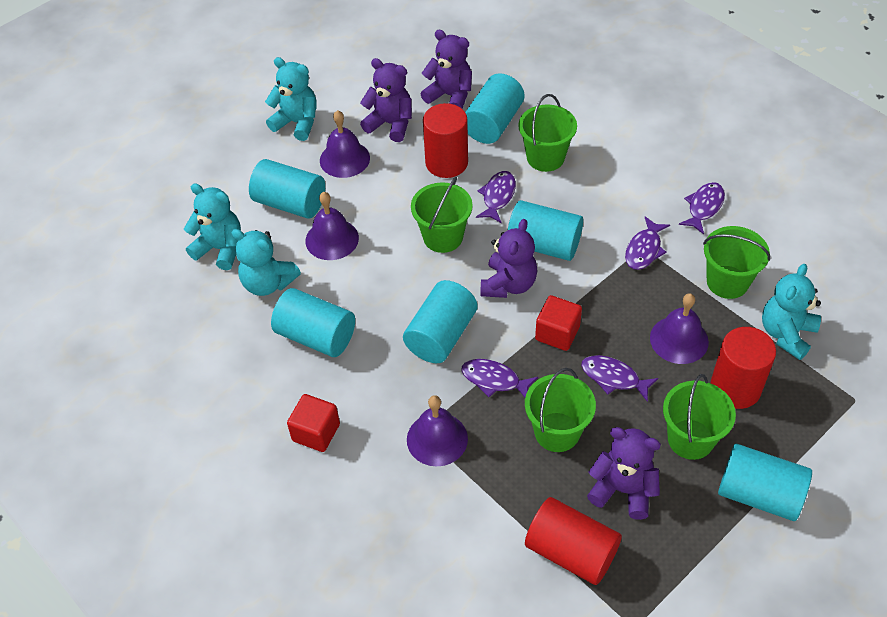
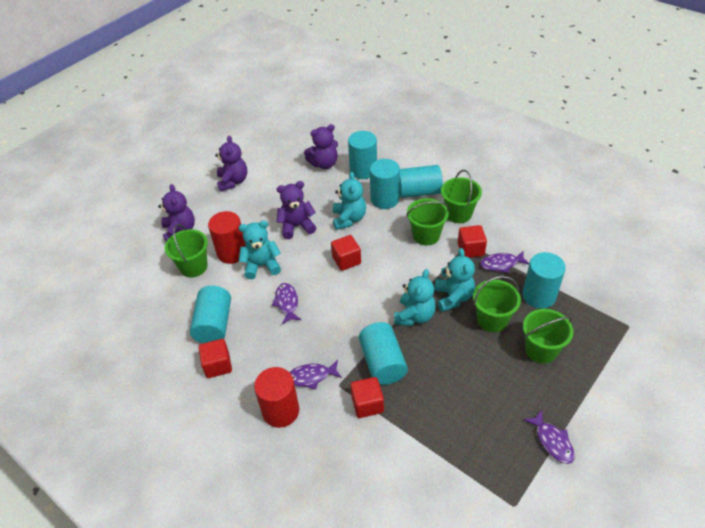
purple bell: 4 -> 0
purple fish: 5 -> 4
red cube: 2 -> 4
red cylinder: 3 -> 2

